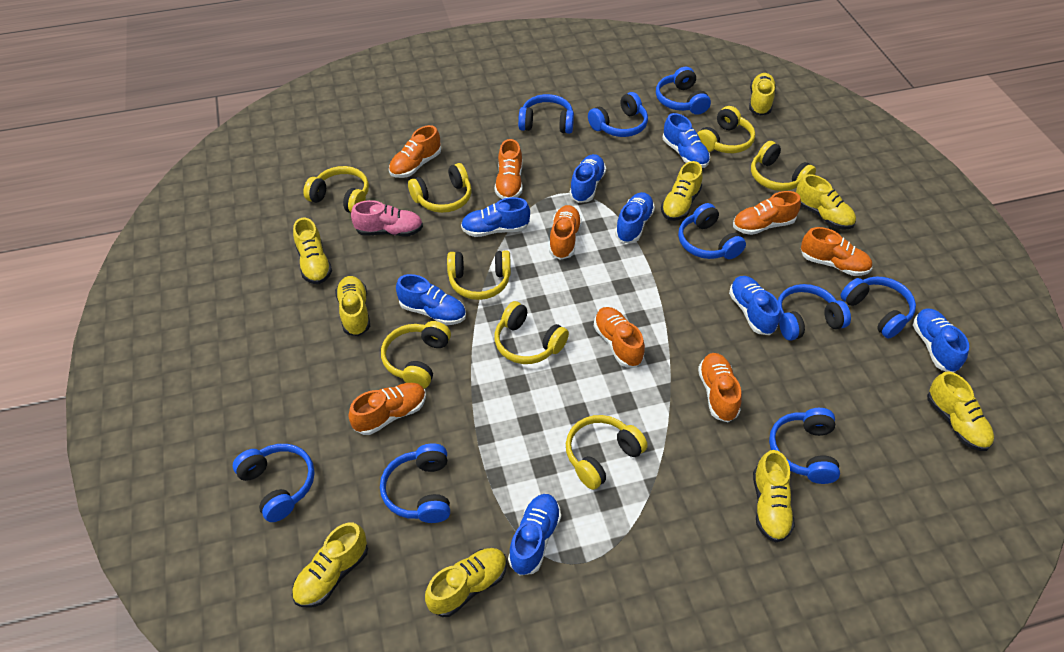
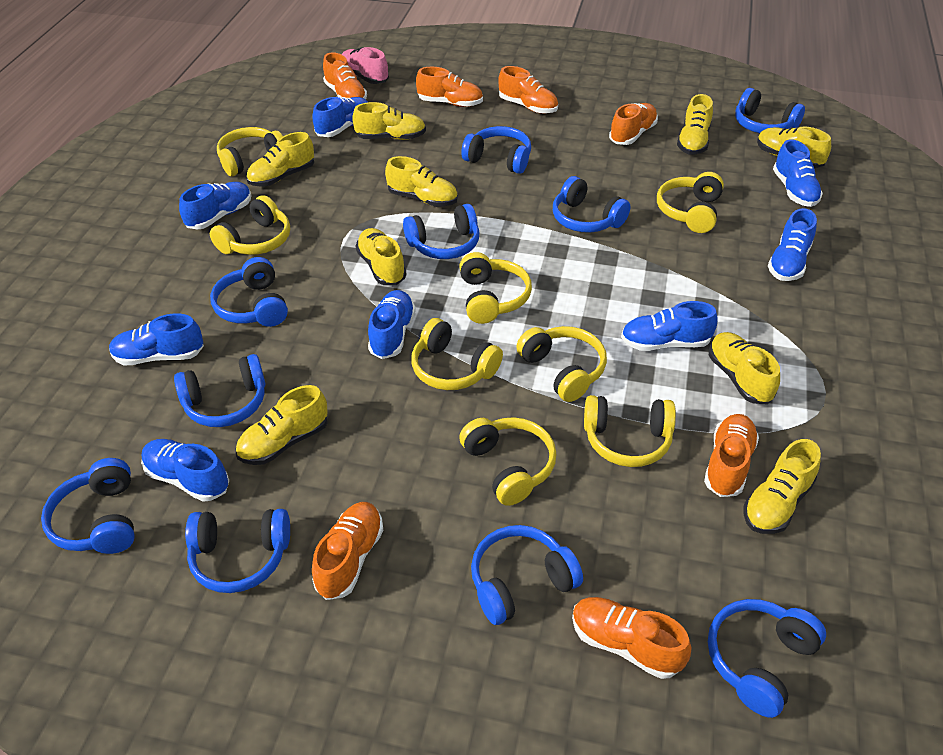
blue headphones: 9 -> 10
orange shoe: 8 -> 7

